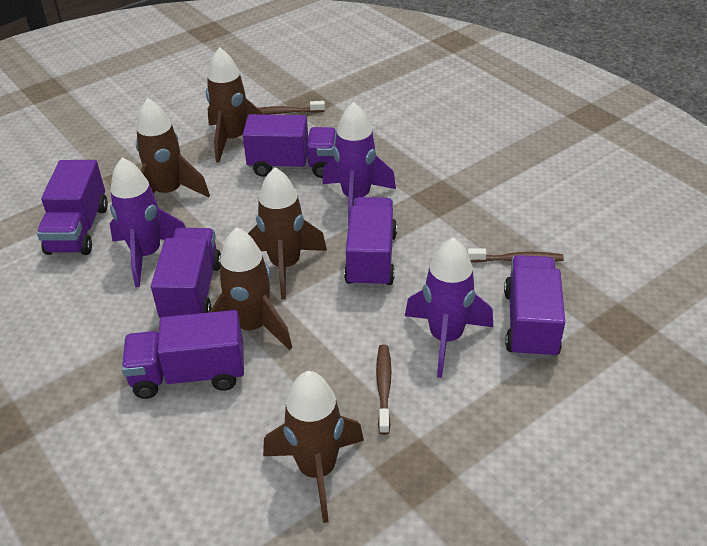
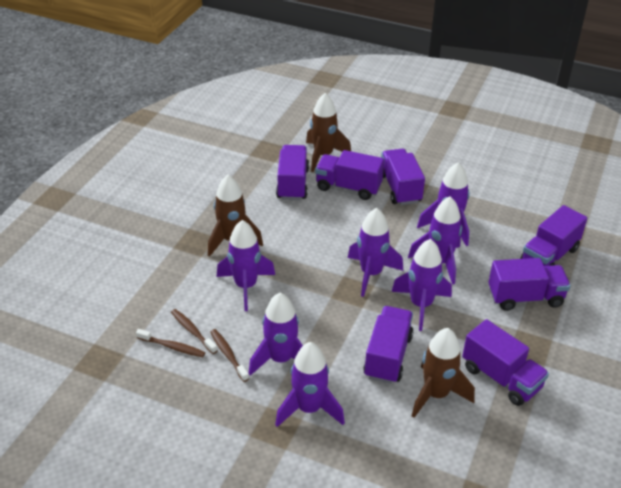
brown rocket: 5 -> 3
purple rocket: 3 -> 7
purple truck: 6 -> 7

